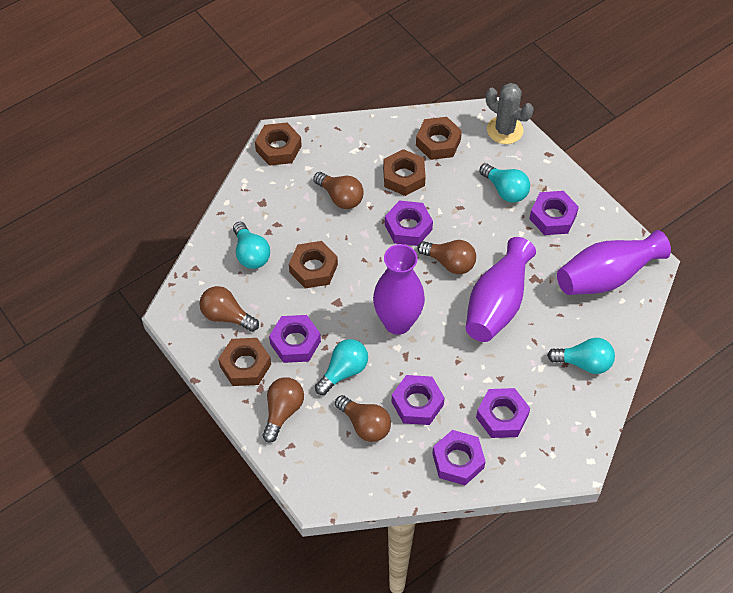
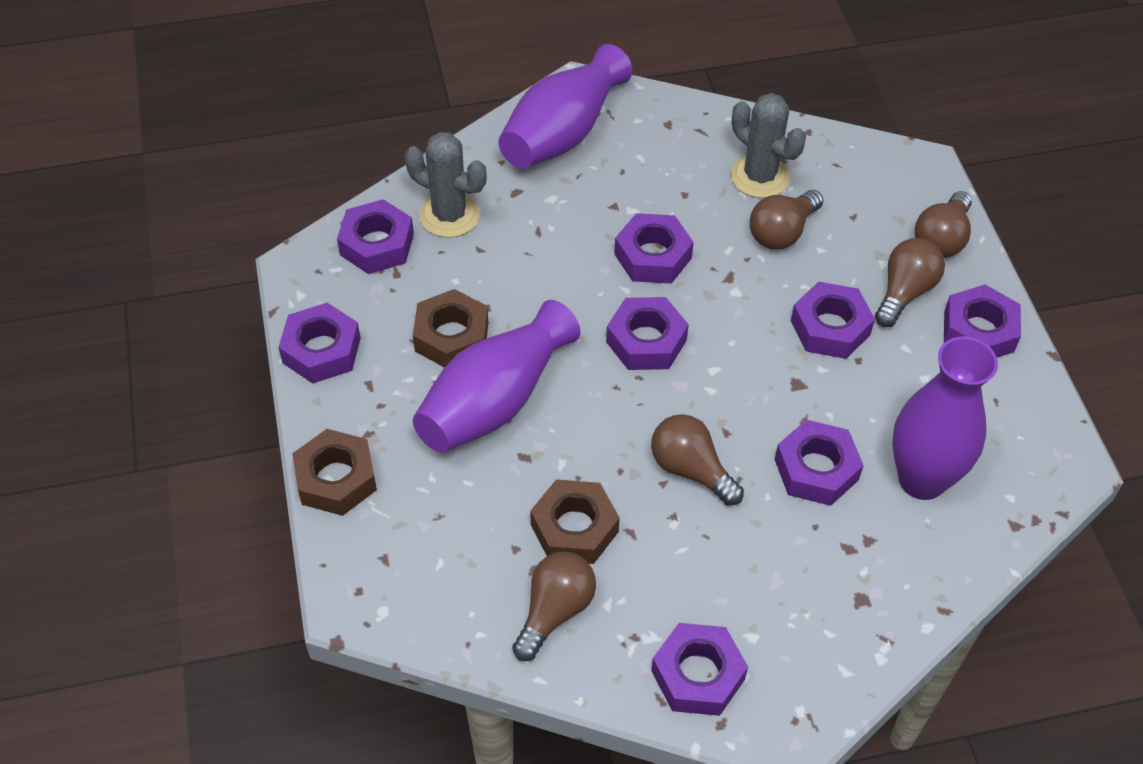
brown nut: 5 -> 3
grey cactus: 1 -> 2
purple nut: 6 -> 8
turquoise light bulb: 4 -> 0

